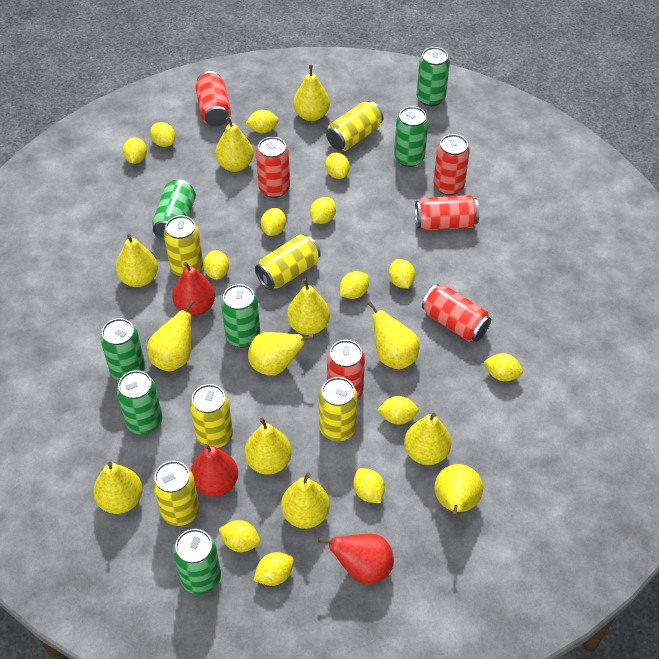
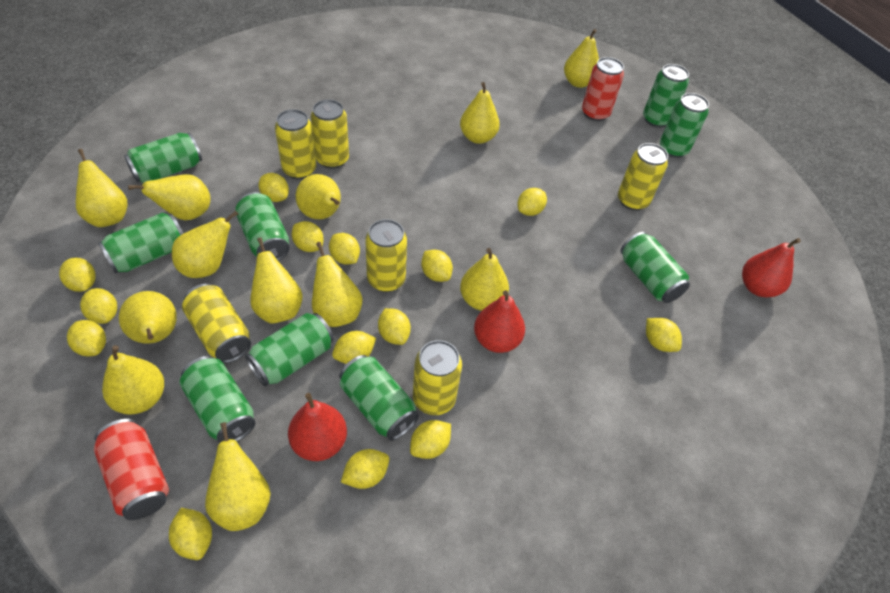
green can: 7 -> 9
red can: 6 -> 2

